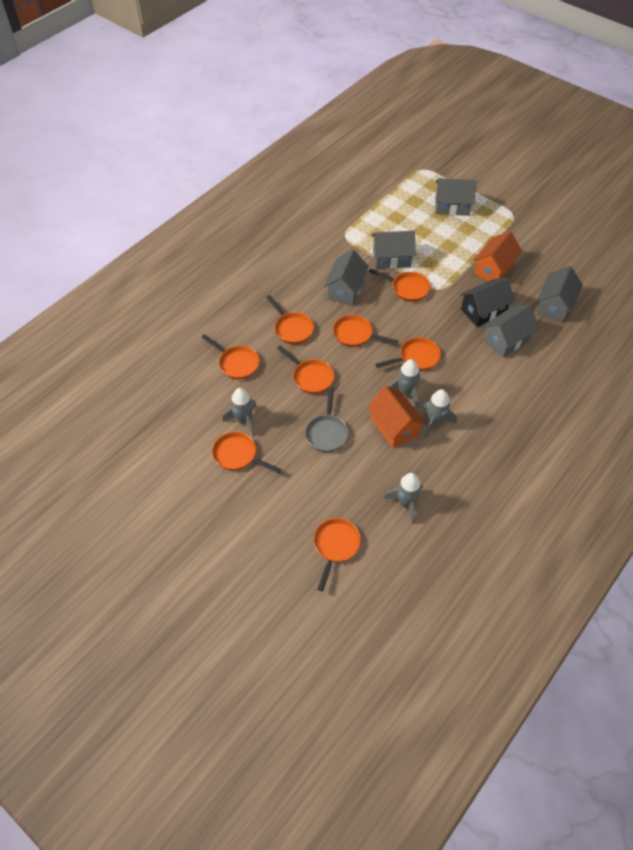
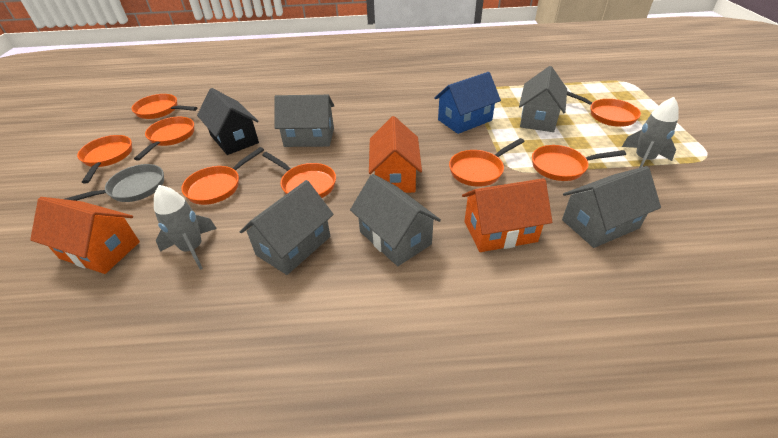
blue house: 0 -> 1
grey rocket: 4 -> 2
orange house: 2 -> 3

